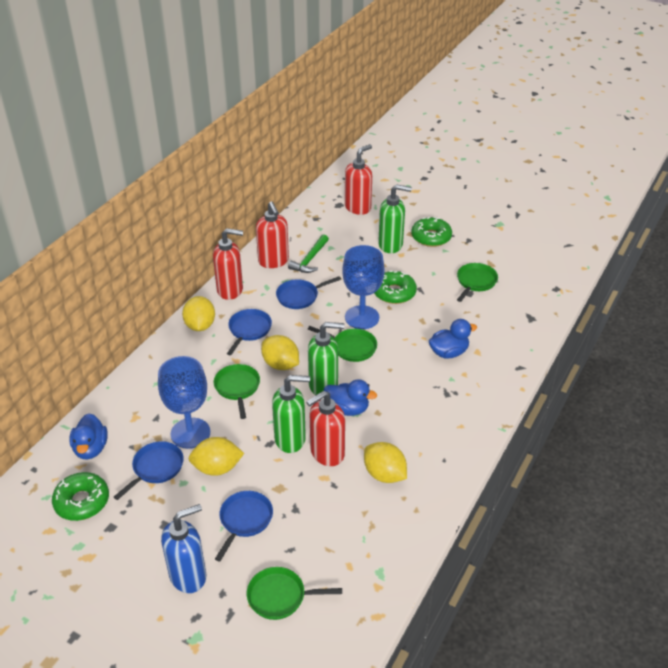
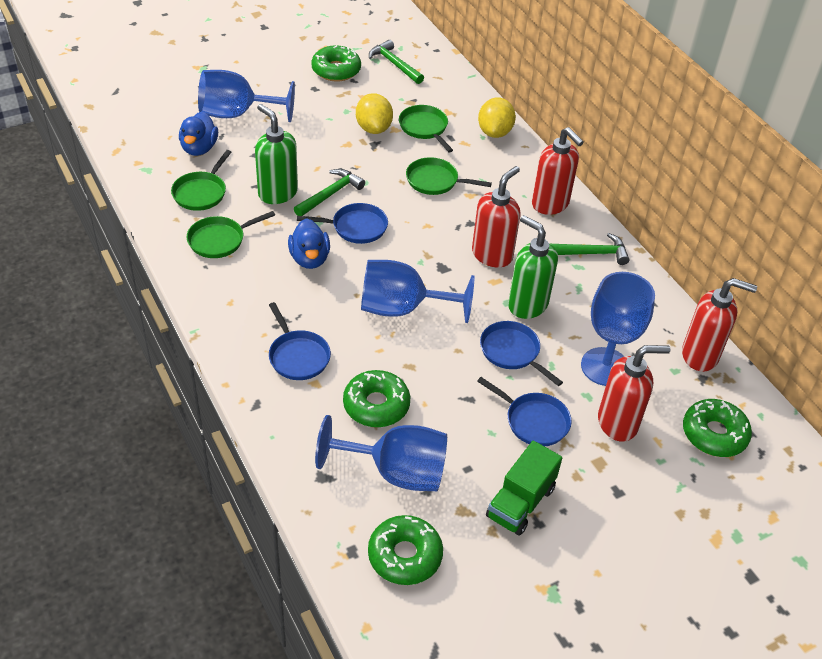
blue duck: 3 -> 2
blue goblet: 2 -> 4
blue soap dispenser: 1 -> 0
green donut: 3 -> 4
green hammer: 1 -> 3
green soap dispenser: 3 -> 2
green truck: 0 -> 1
yellow lemon: 4 -> 2

